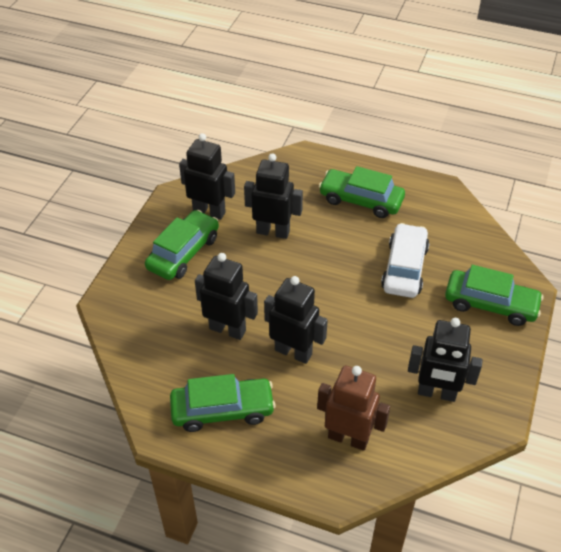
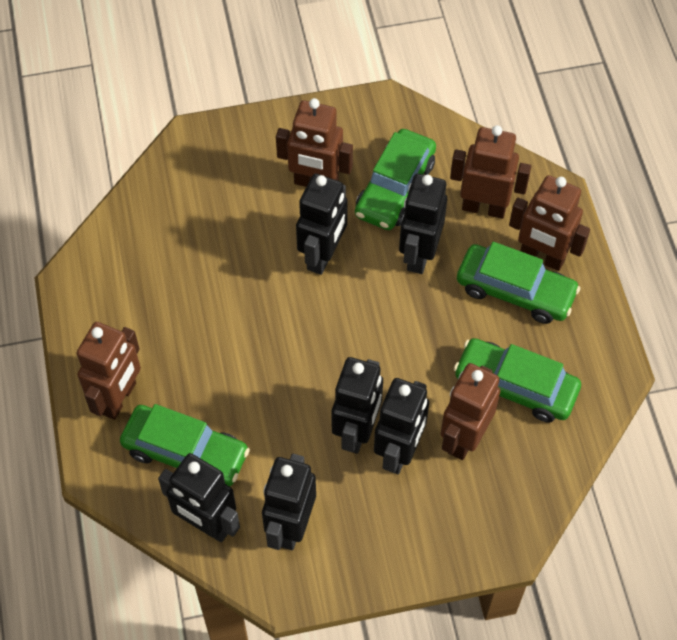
black robot: 5 -> 6
brown robot: 1 -> 5
white car: 1 -> 0

